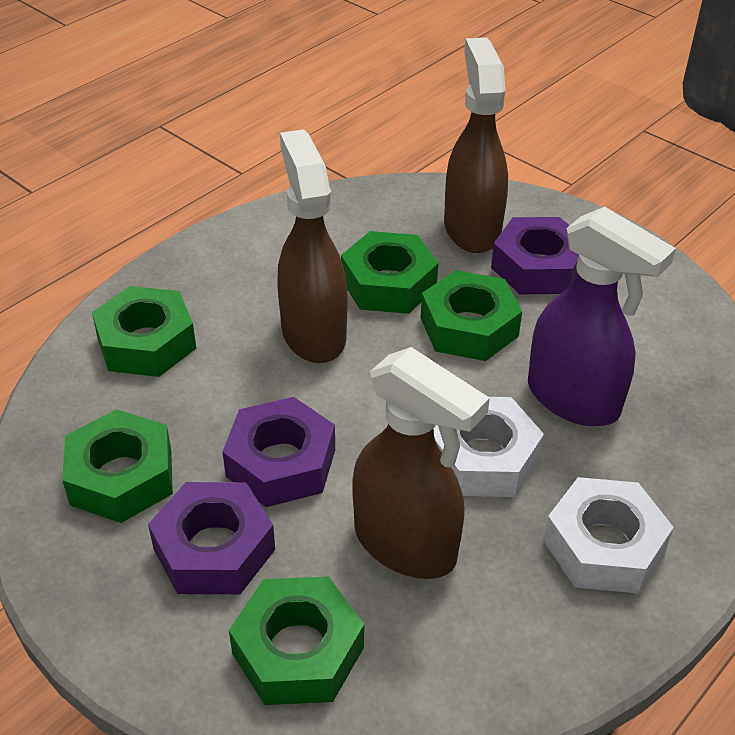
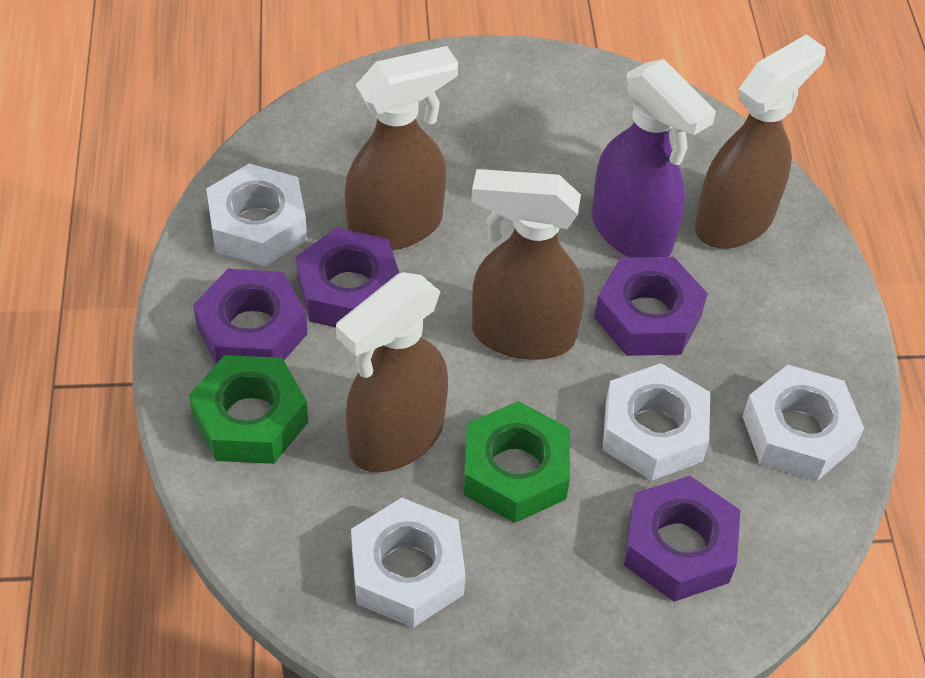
brown spray bottle: 3 -> 4
green nut: 5 -> 2
purple nut: 3 -> 4
white nut: 2 -> 4

